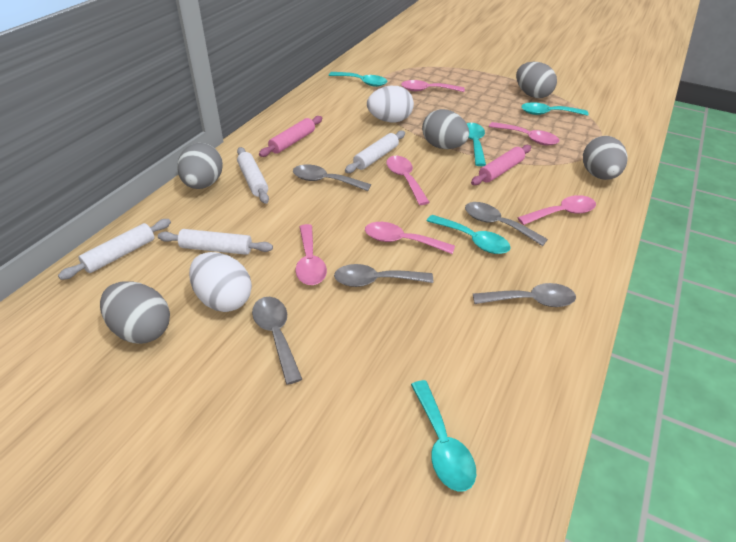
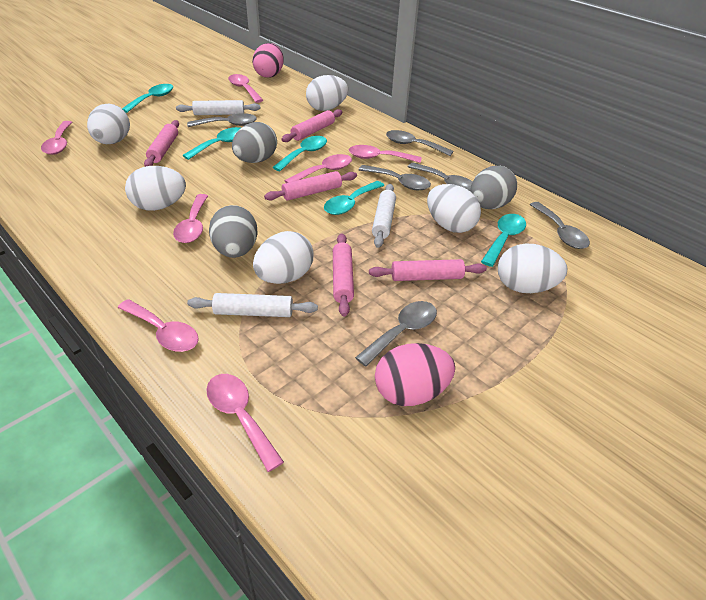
grey egg: 5 -> 3
grey spoon: 5 -> 6
pink egg: 0 -> 2
pink rolling pin: 2 -> 5
pink spoon: 6 -> 7
white egg: 2 -> 6
white rolling pin: 4 -> 3

